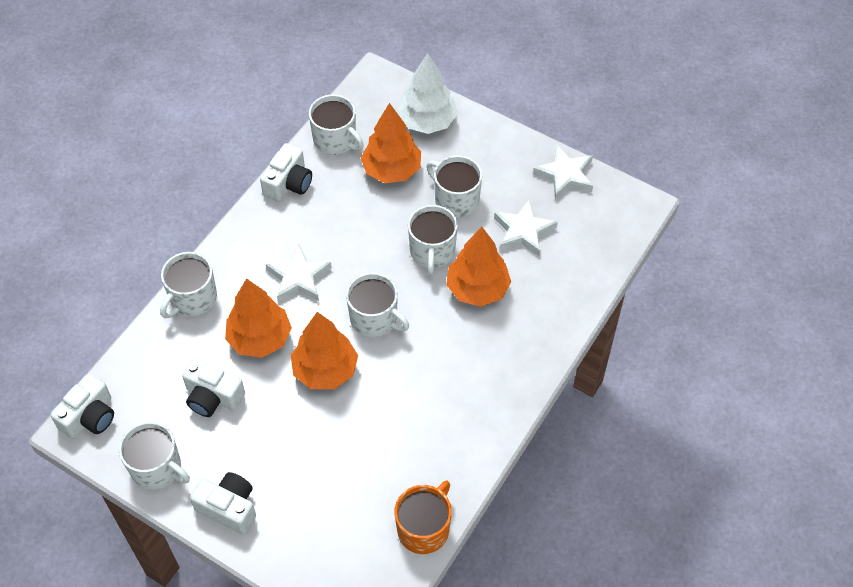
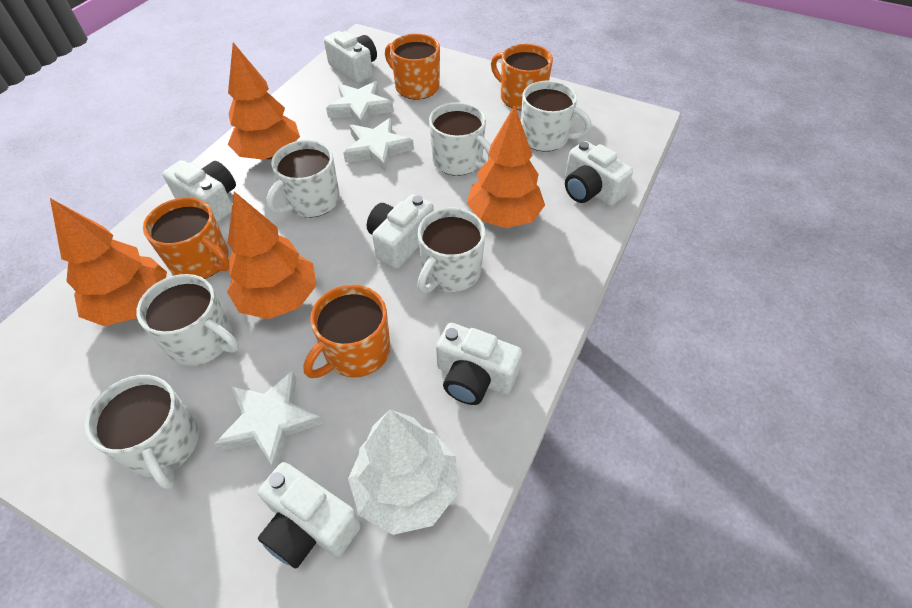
orange mug: 1 -> 4
white camera: 4 -> 6

